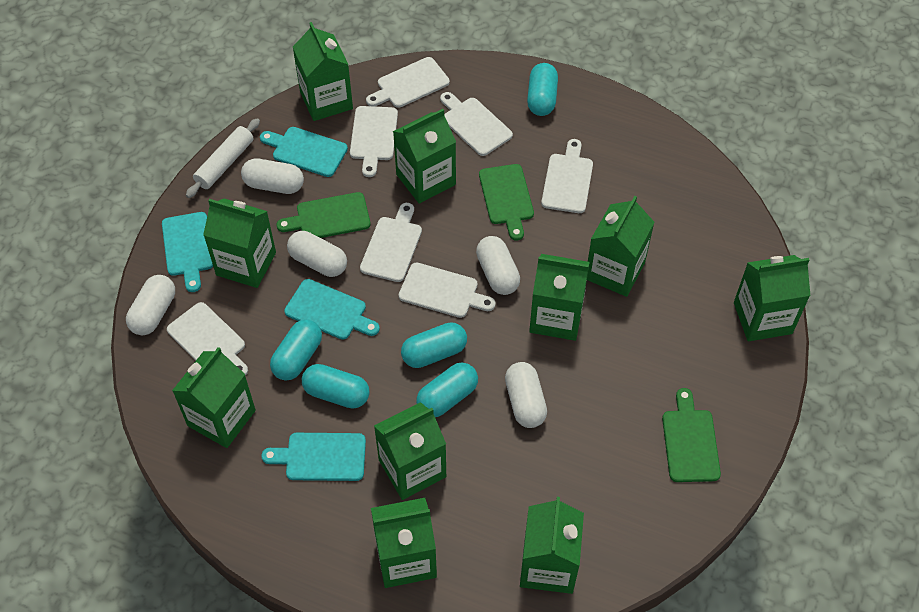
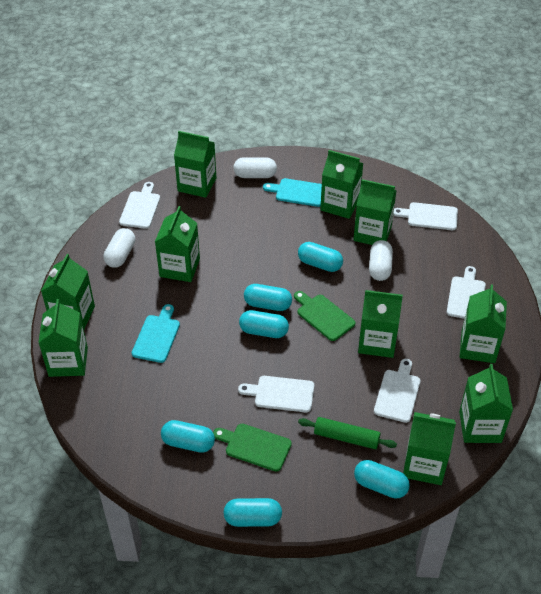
green cutting board: 3 -> 2
green rolling pin: 0 -> 1
turquoise capsule: 5 -> 6
turquoise cutting board: 4 -> 2
white capsule: 5 -> 3
white cutting board: 7 -> 5
white rolling pin: 1 -> 0

